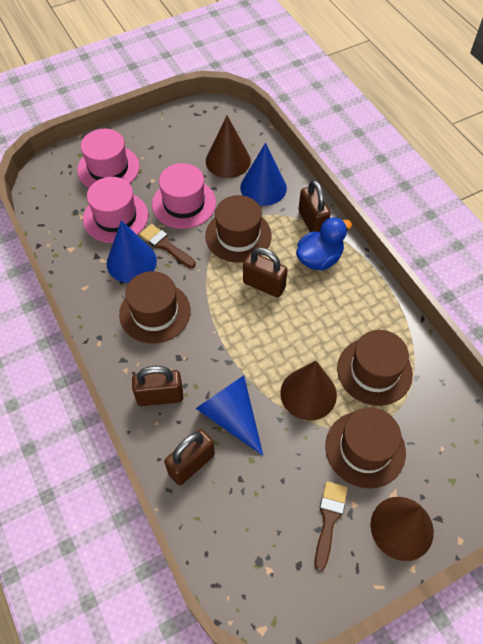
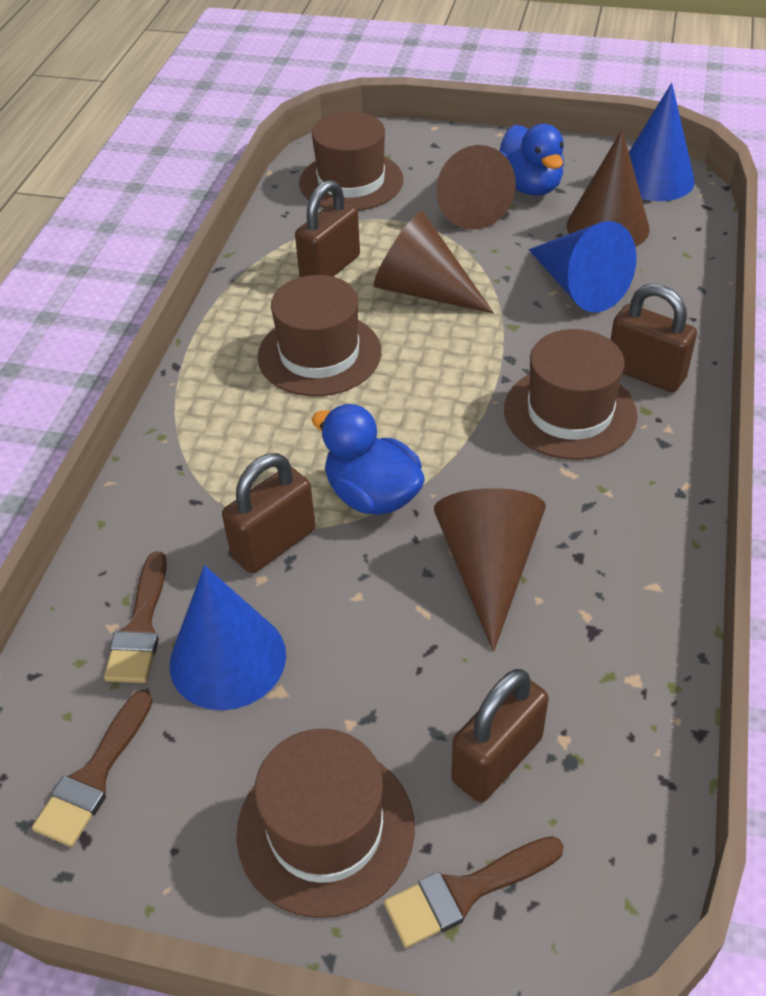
blue duck: 1 -> 2
brown brush: 2 -> 3
brown cone: 3 -> 4
pink hat: 3 -> 0

